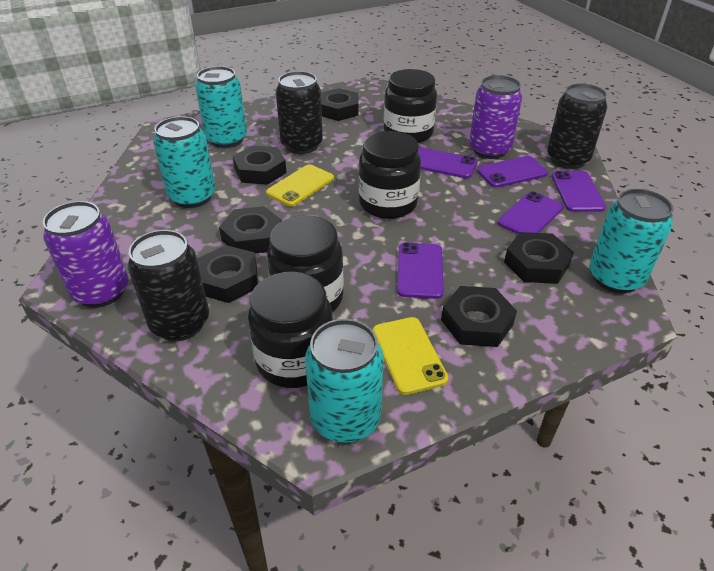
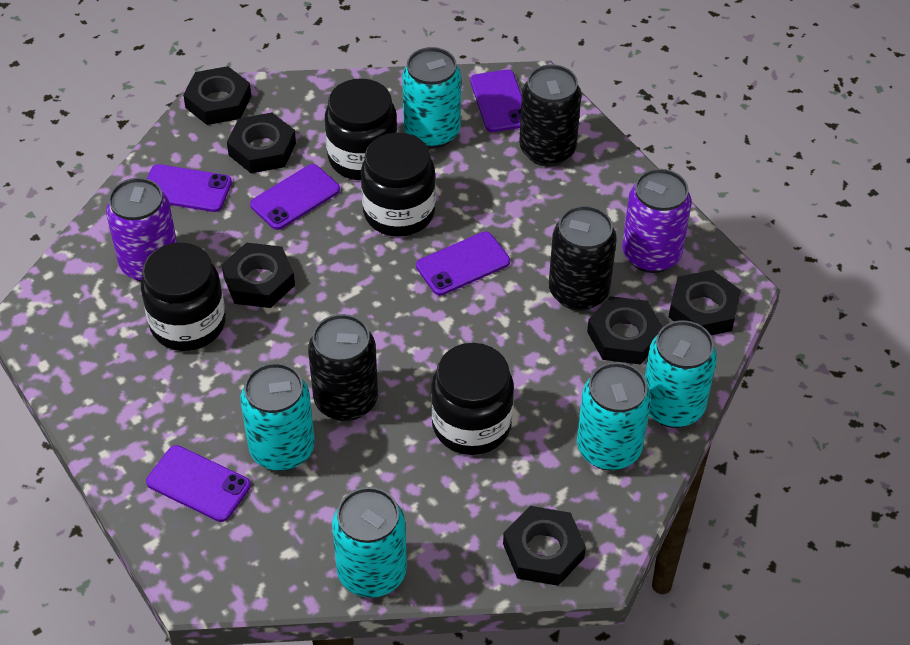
turquoise can: 4 -> 5
yellow phone: 2 -> 0

